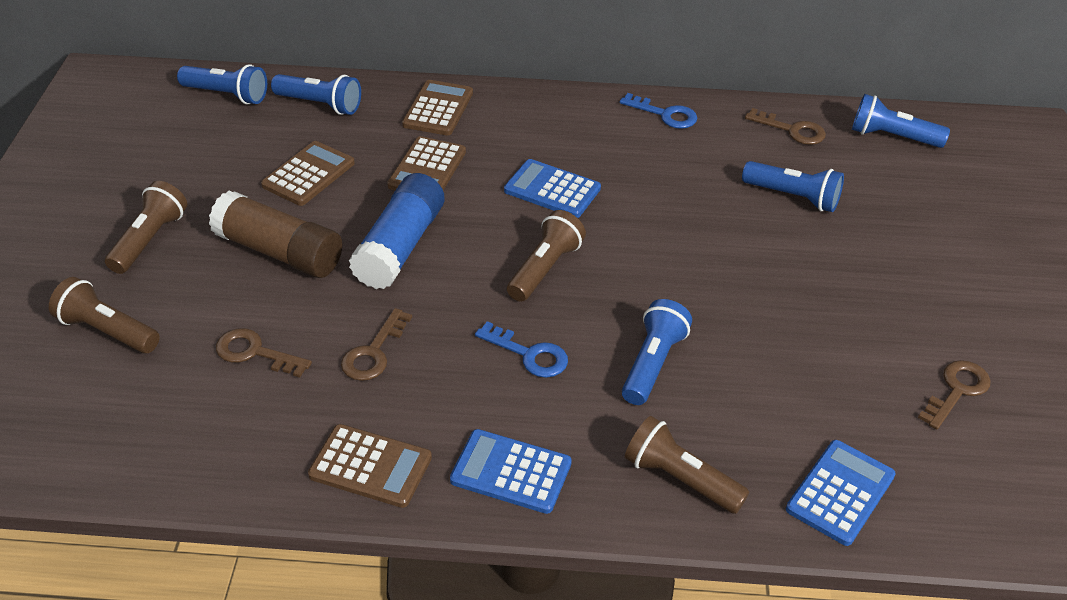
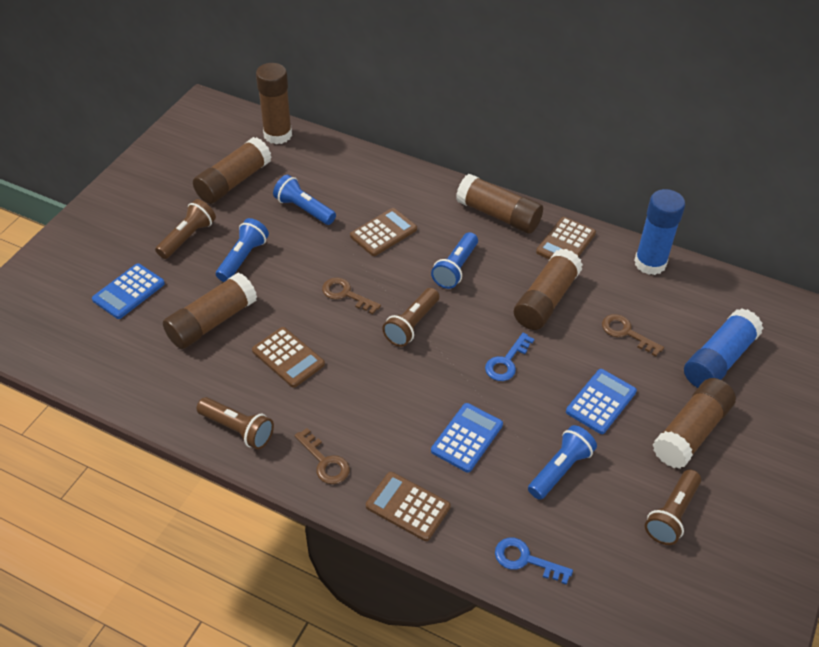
blue flashlight: 5 -> 4
blue glue stick: 1 -> 2
brown glue stick: 1 -> 6
brown key: 4 -> 3

